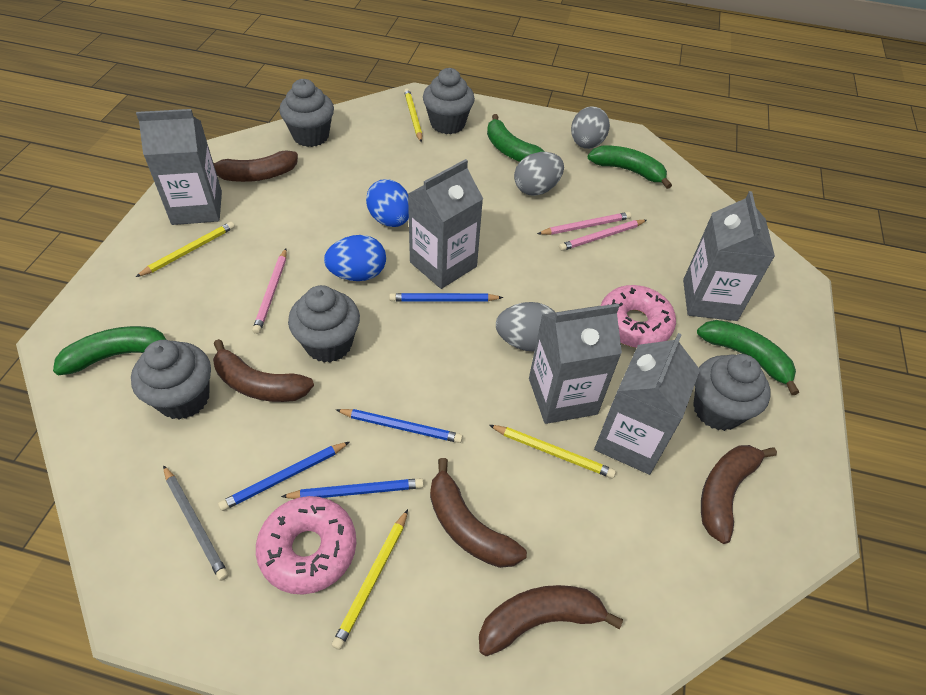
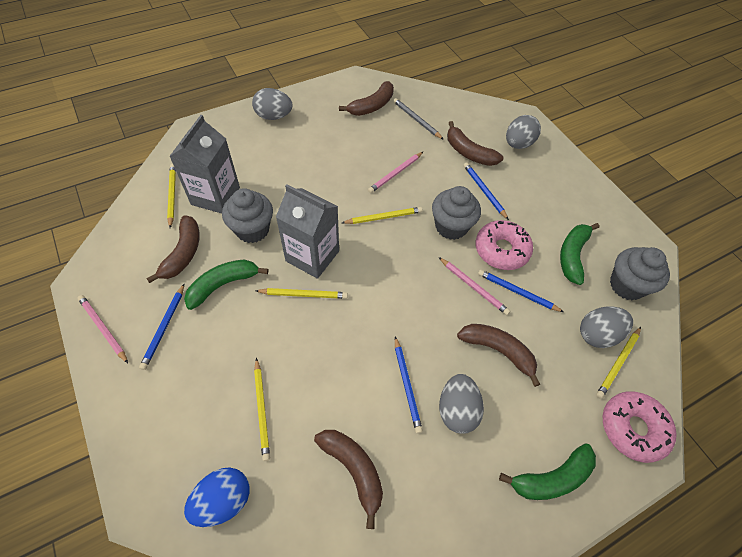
blue egg: 2 -> 1
green banana: 4 -> 3
grey carton: 5 -> 2
grey cupcake: 5 -> 3
grey egg: 3 -> 4
yellow pencil: 4 -> 5

